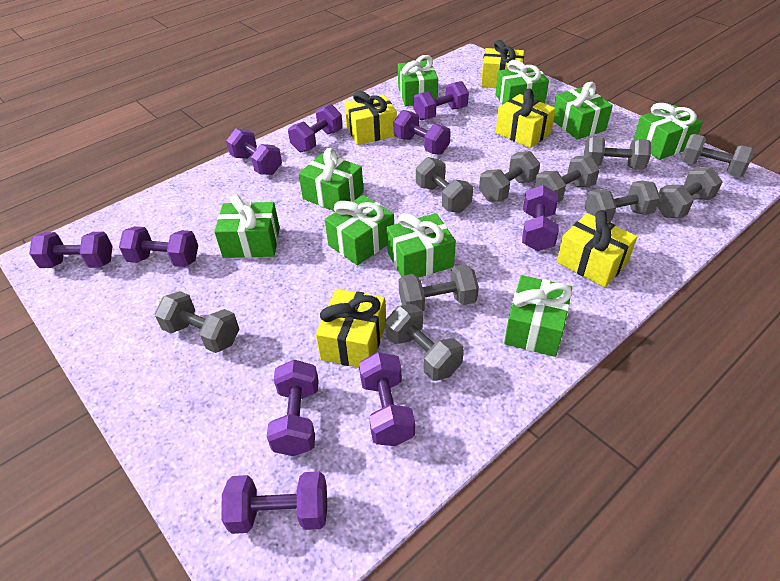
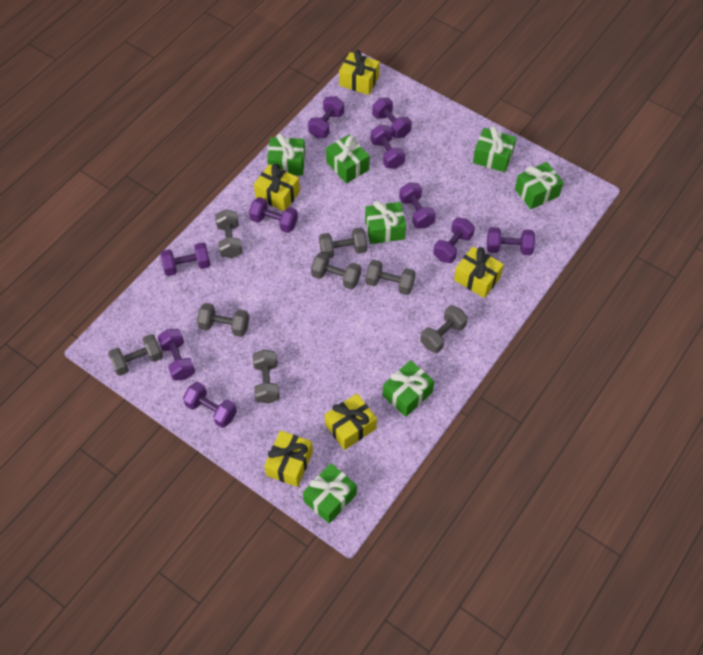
green gift: 9 -> 7
grey dumbbell: 10 -> 8

